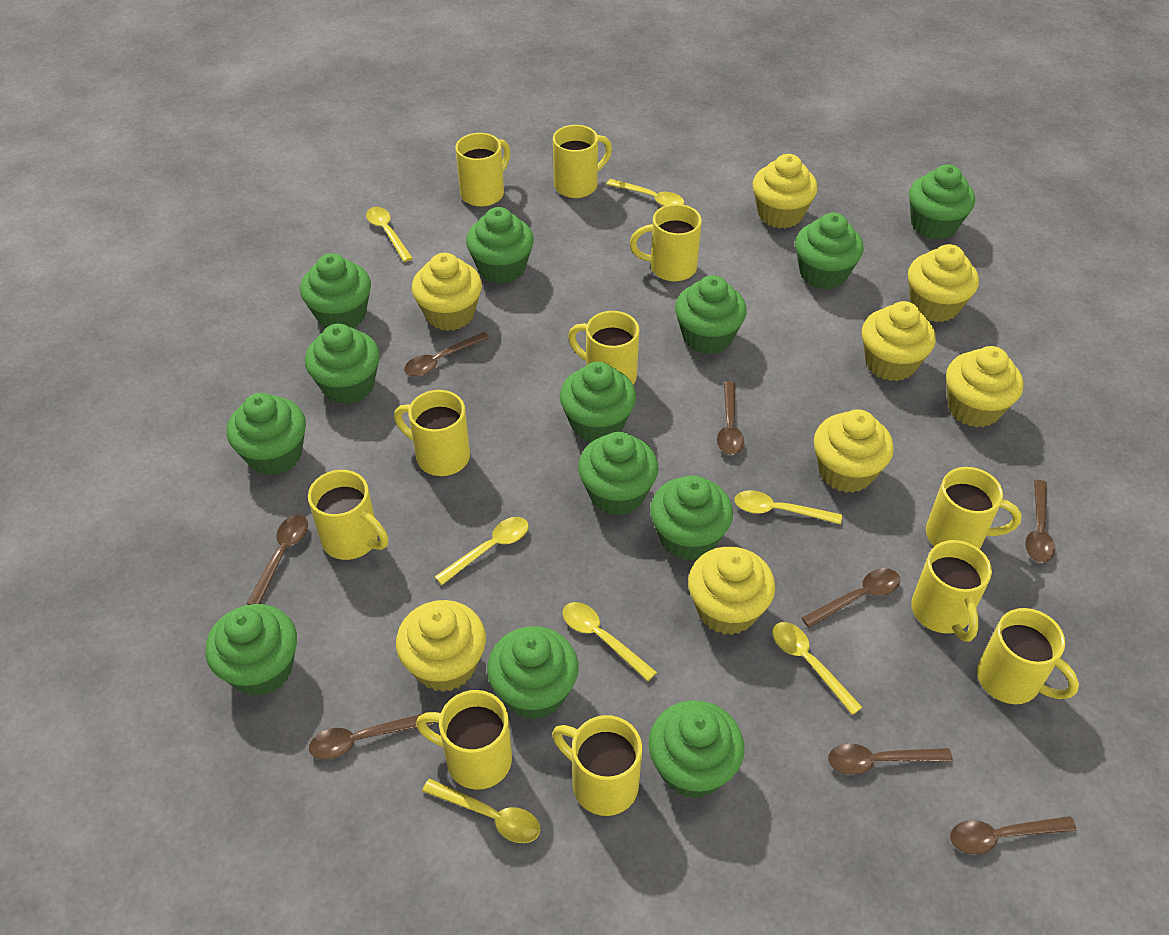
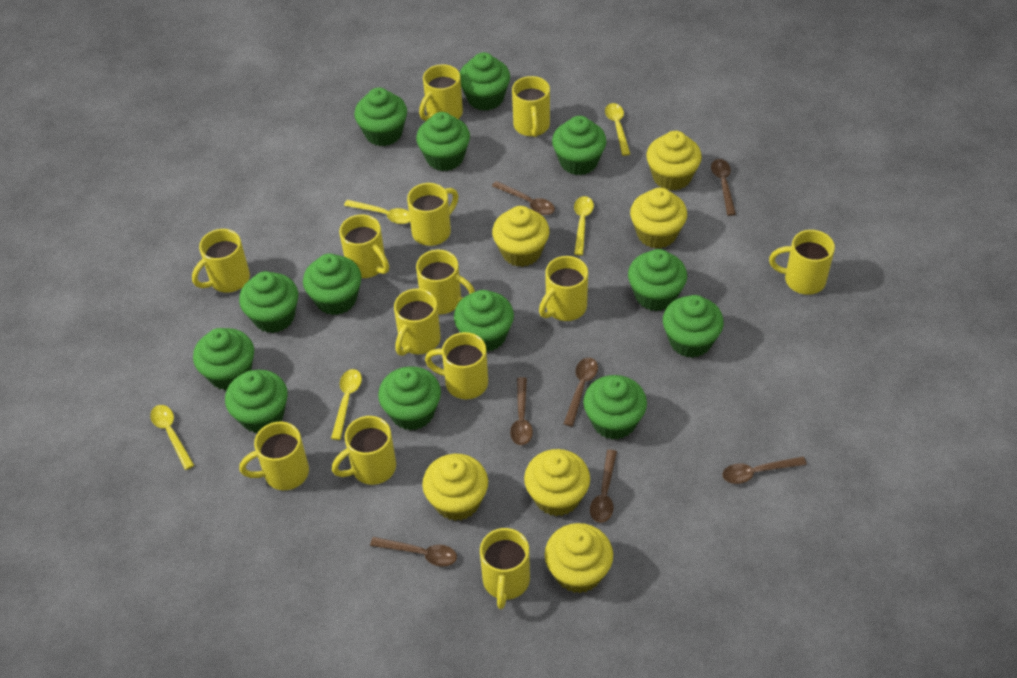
brown spoon: 8 -> 7
yellow cupcake: 8 -> 6
yellow mug: 11 -> 13
yellow spoon: 7 -> 5

